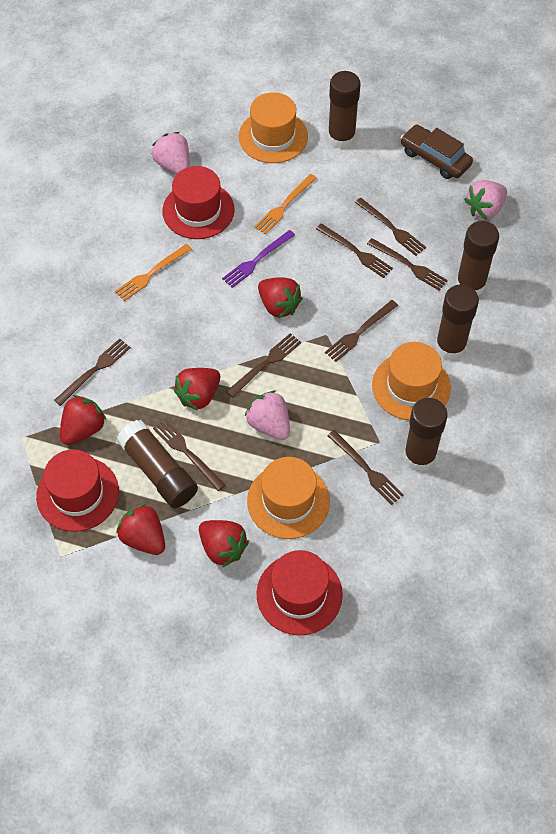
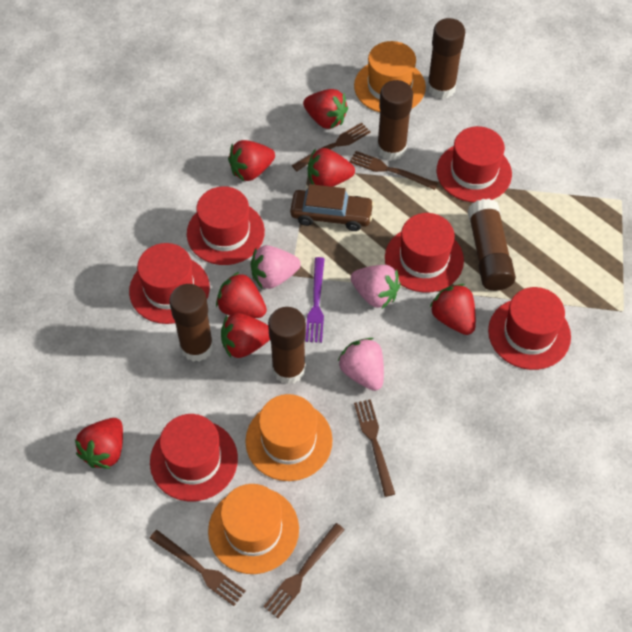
brown fork: 8 -> 5
orange fork: 2 -> 0
red hat: 3 -> 6
red strawberry: 5 -> 7

